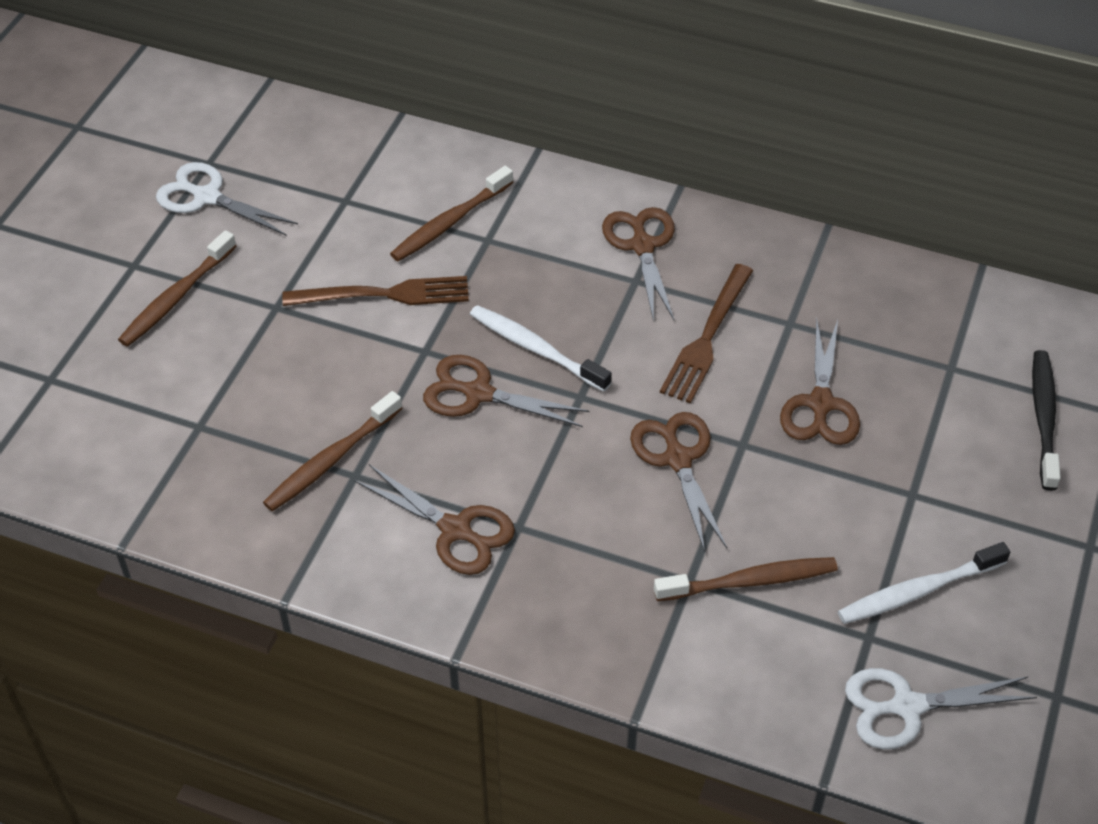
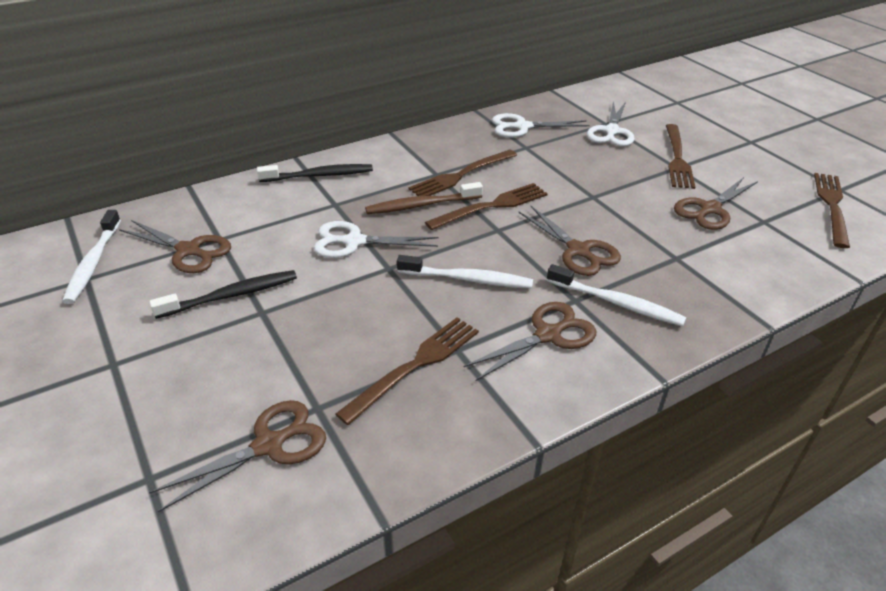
black toothbrush: 1 -> 2
brown fork: 2 -> 5
brown toothbrush: 4 -> 1
white scissors: 2 -> 3
white toothbrush: 2 -> 3

